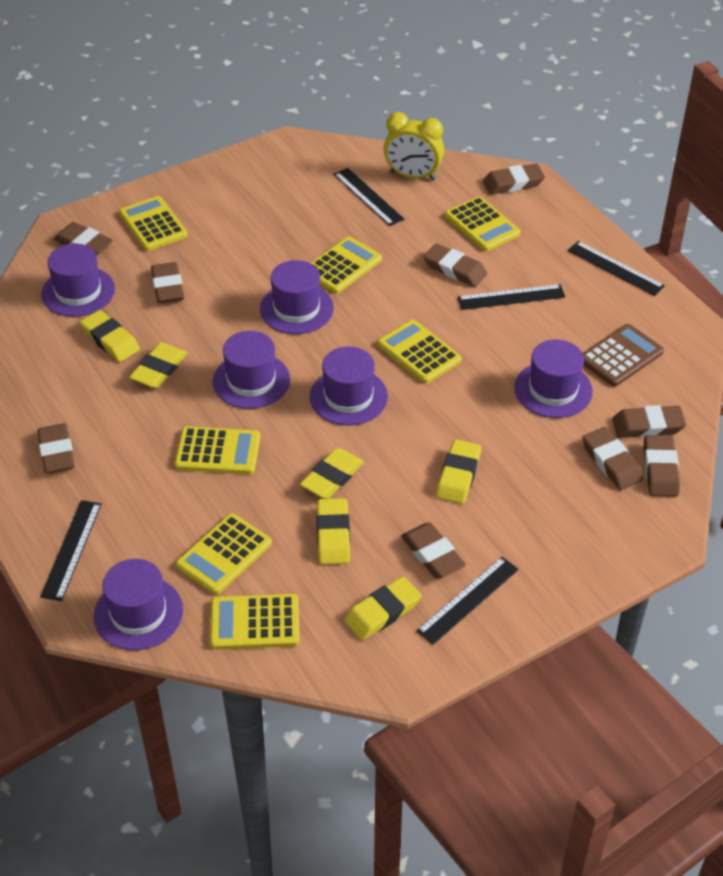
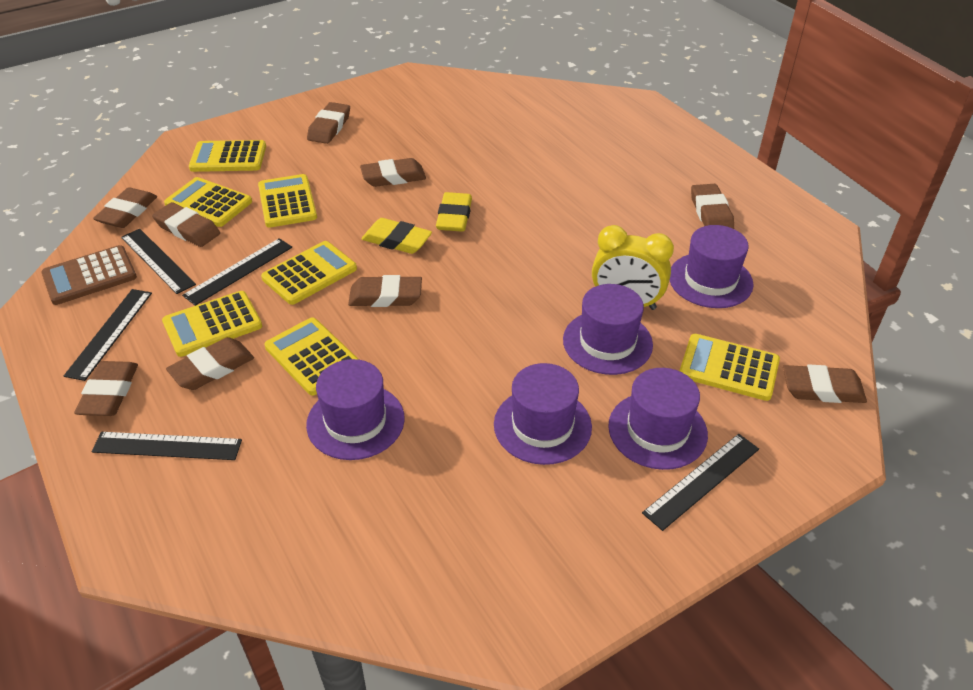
purple hat: 6 -> 5
yellow eraser: 6 -> 2

